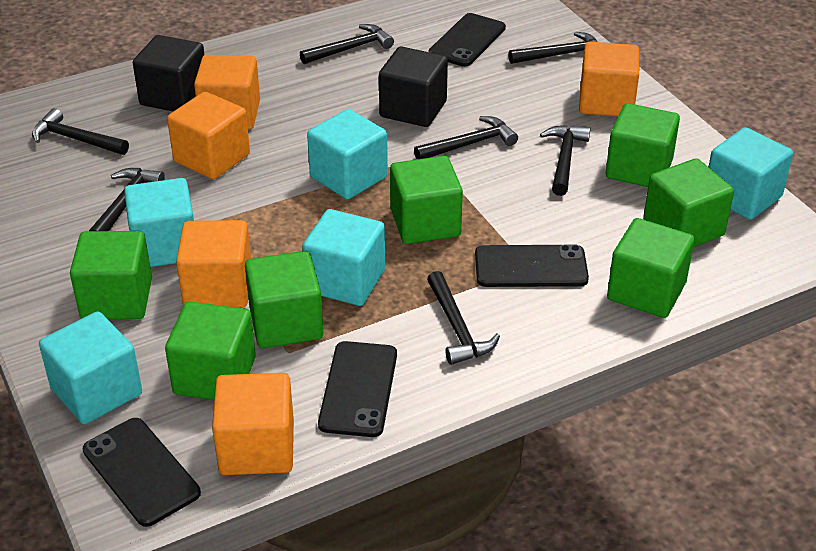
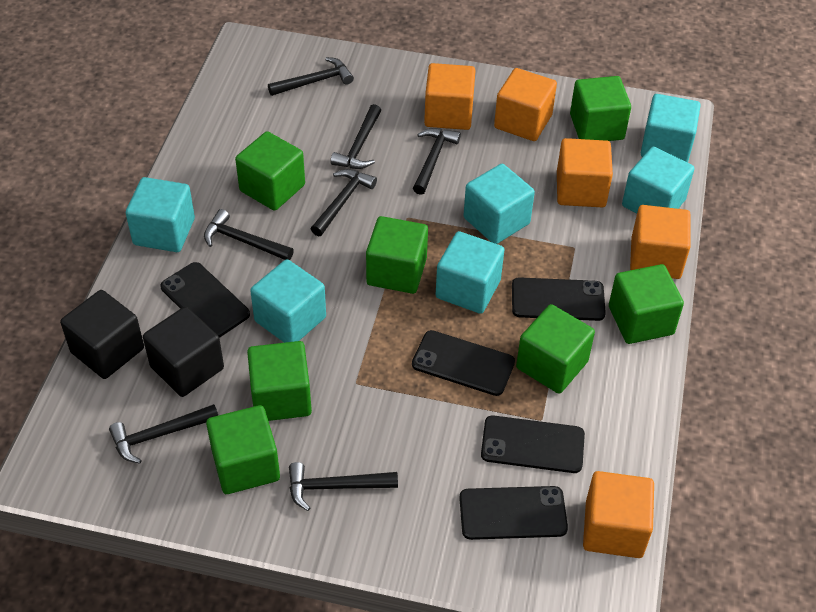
black phone: 4 -> 5
turquoise cube: 5 -> 6

